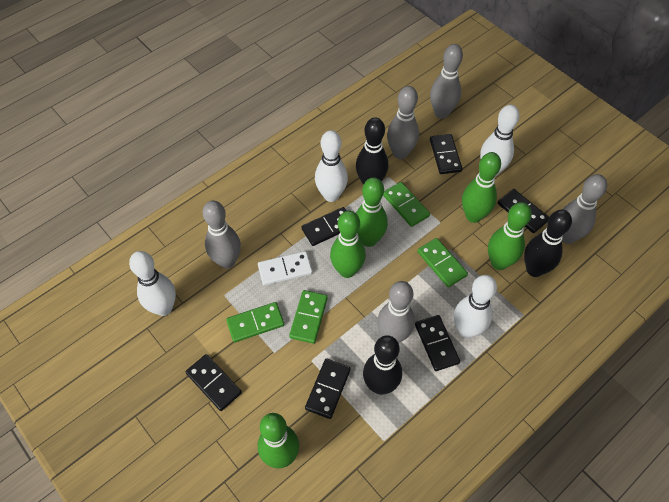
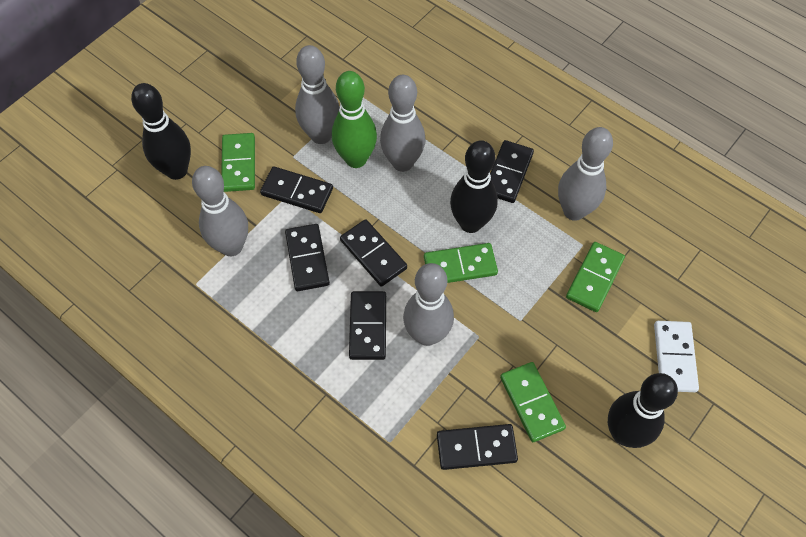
green bowling pin: 5 -> 1
white bowling pin: 4 -> 0

